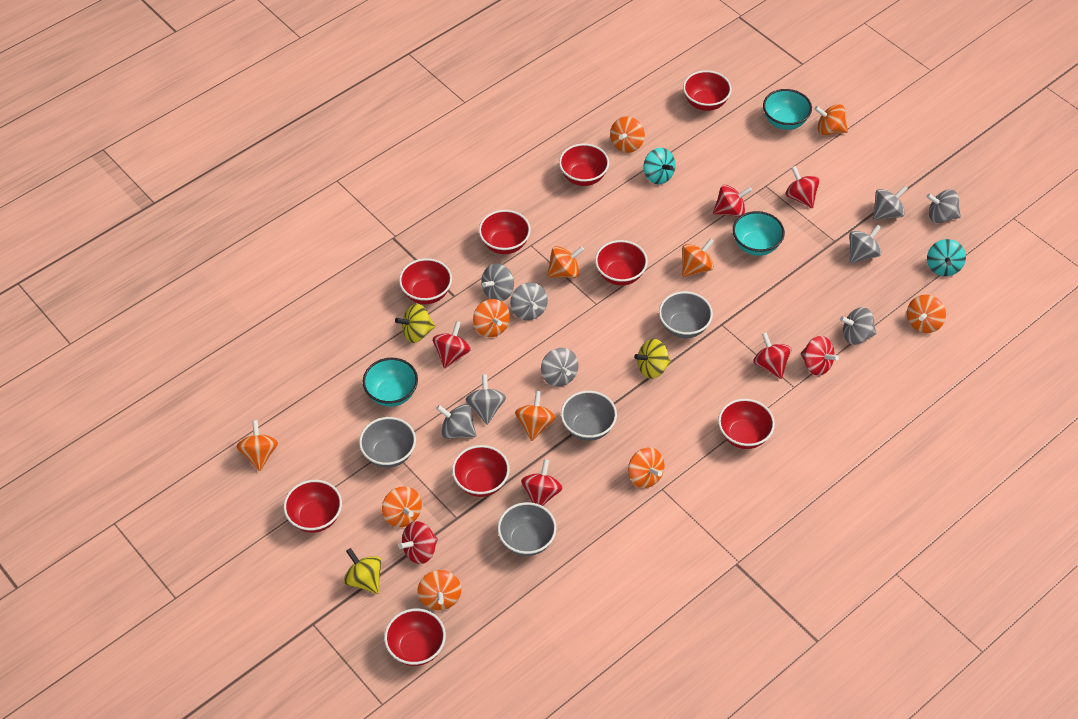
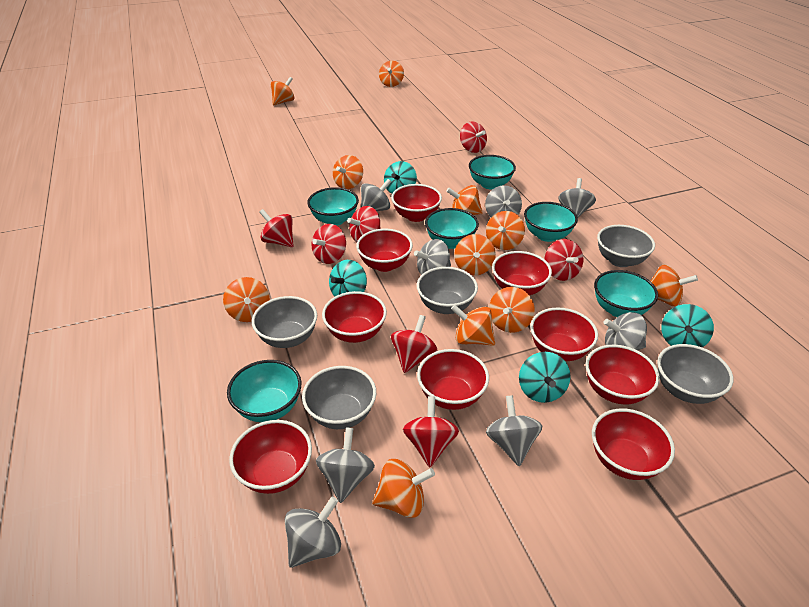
grey bowl: 4 -> 5
grey spinning top: 9 -> 8
turquoise bowl: 3 -> 6
turquoise spinning top: 2 -> 4
yellow spinning top: 3 -> 0

